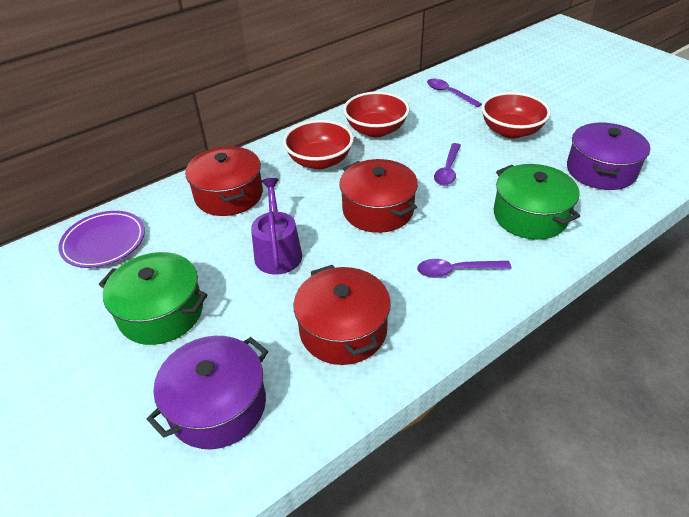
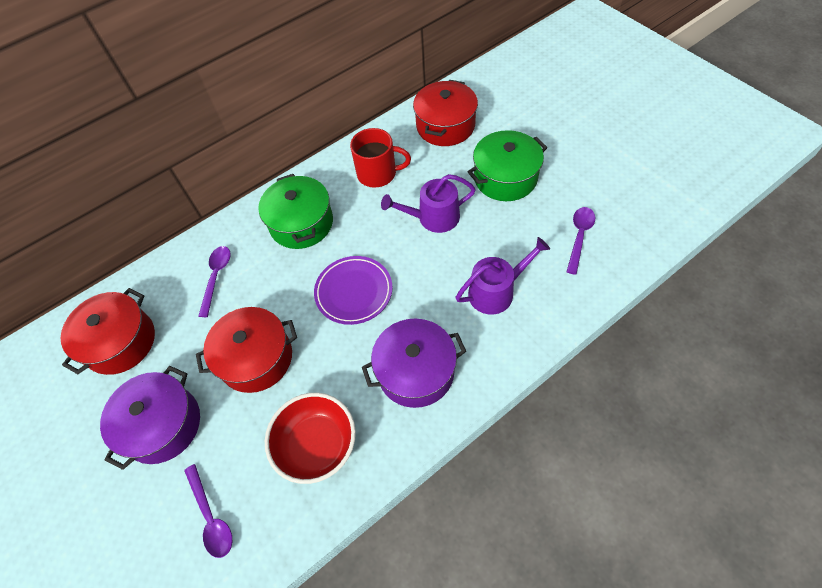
purple watering can: 1 -> 2
red bowl: 3 -> 1
red mug: 0 -> 1

